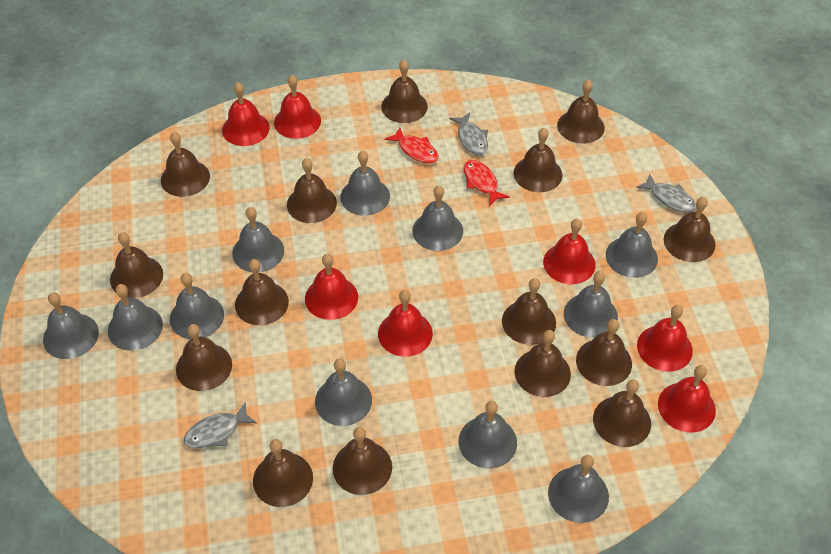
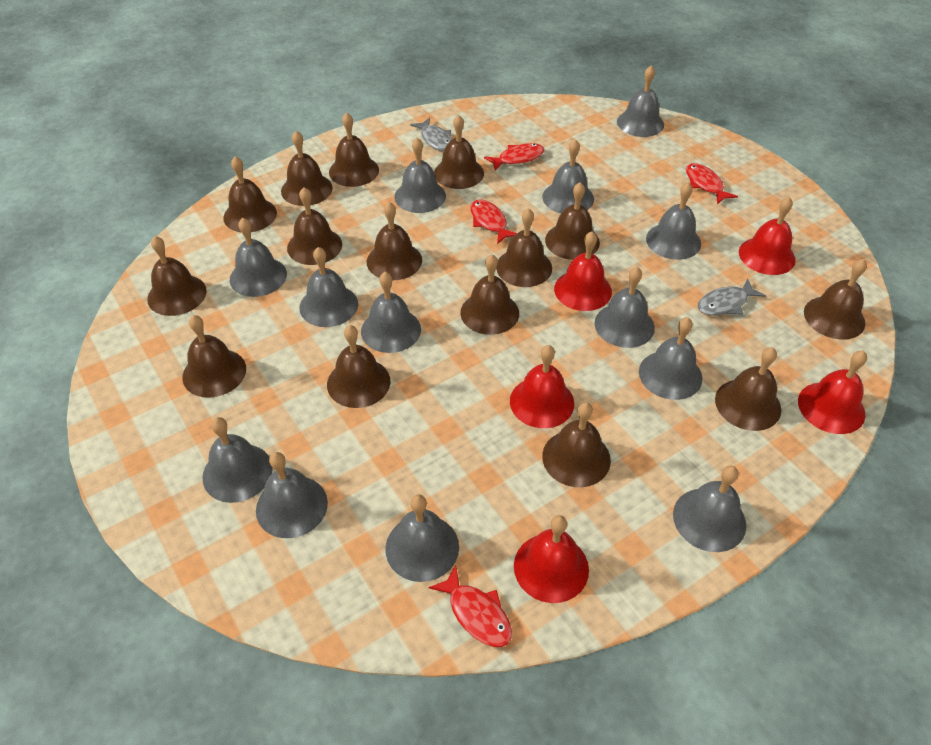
grey bell: 11 -> 13
grey fish: 3 -> 2
red bell: 7 -> 5
red fish: 2 -> 4

